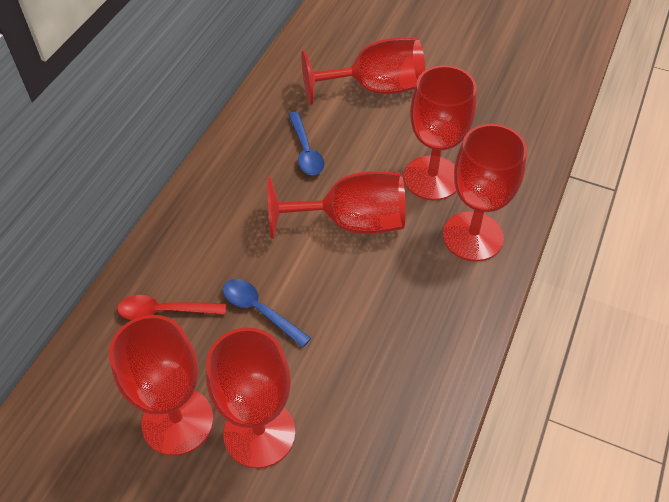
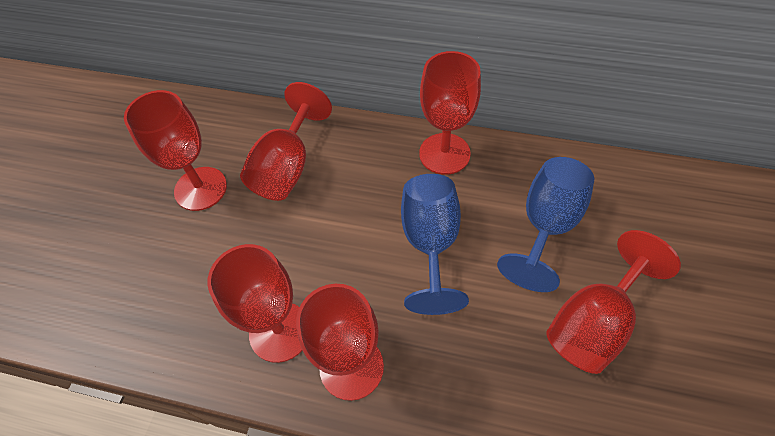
blue goblet: 0 -> 2
blue spoon: 2 -> 0
red spoon: 1 -> 0

